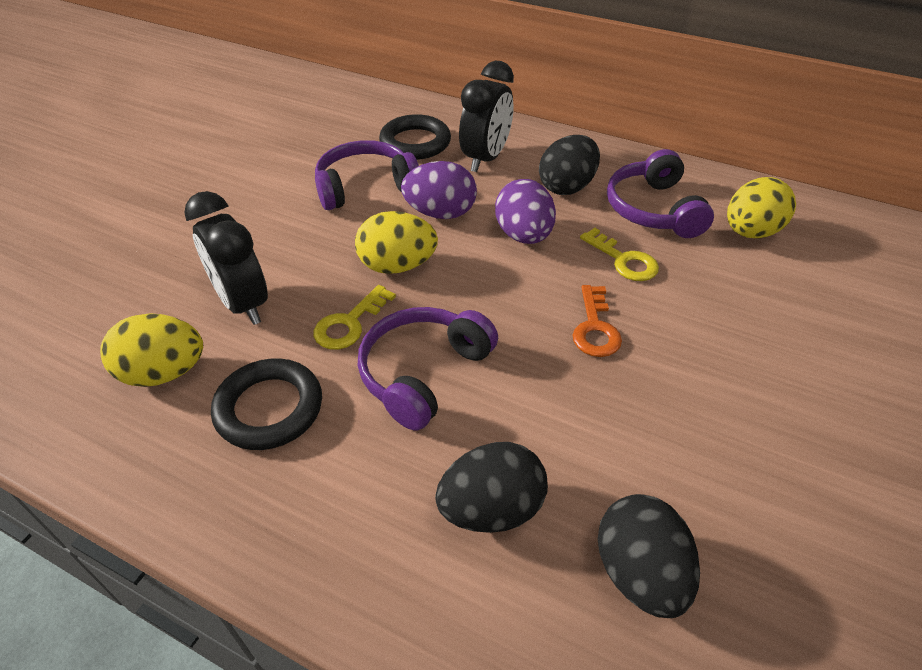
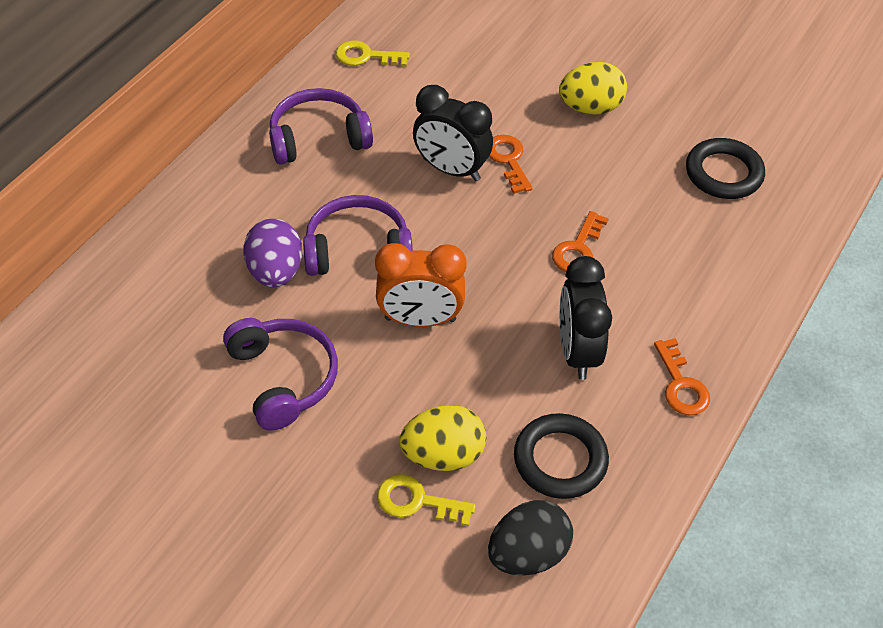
black egg: 3 -> 1
orange clock: 0 -> 1
orange key: 1 -> 3
purple egg: 2 -> 1
yellow egg: 3 -> 2

